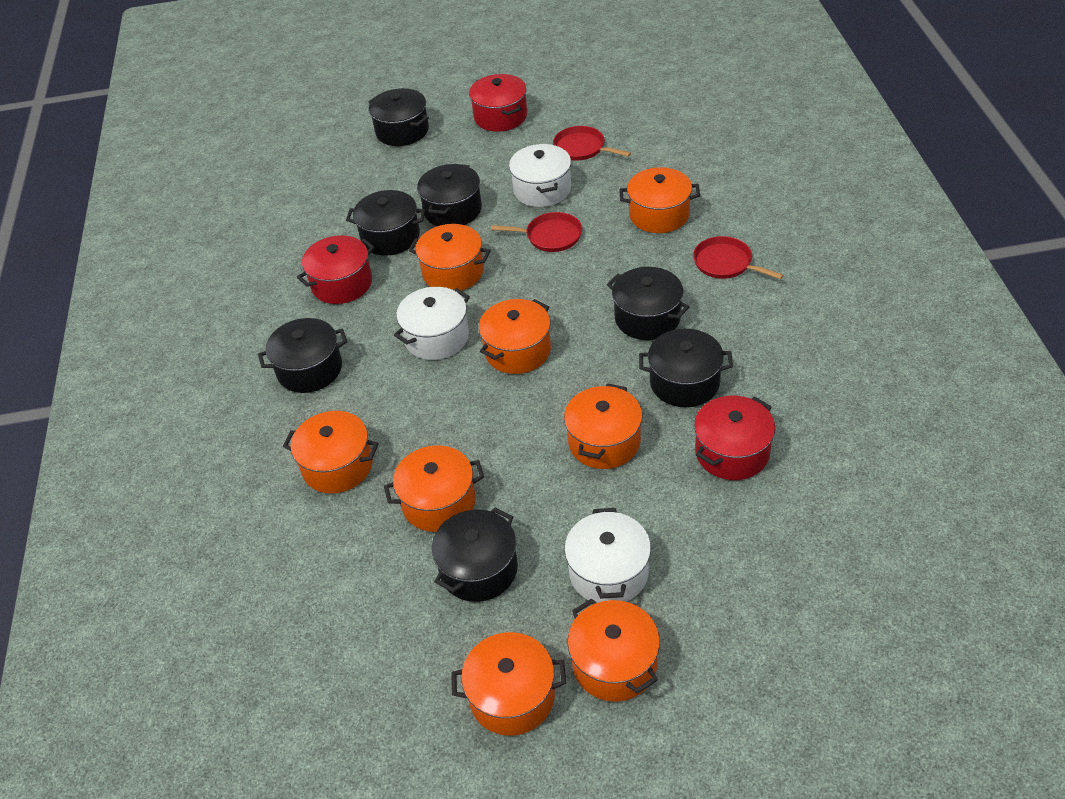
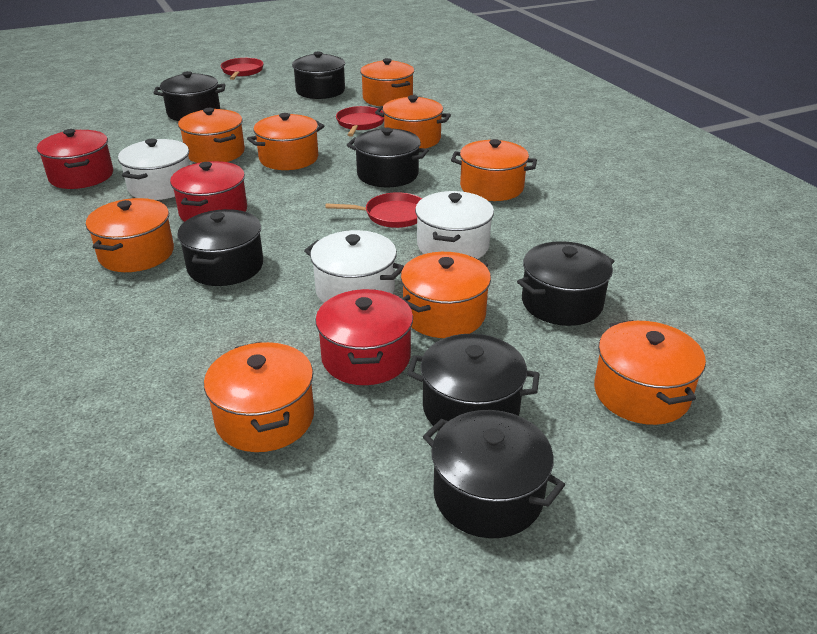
orange pot: 8 -> 9

